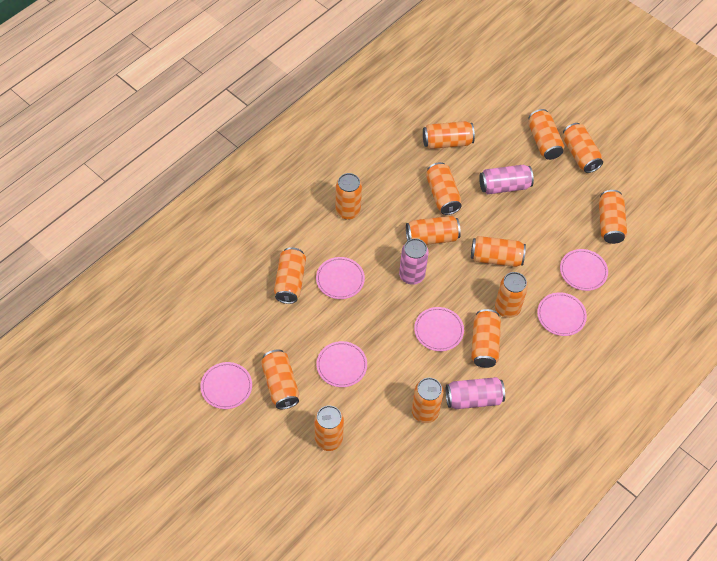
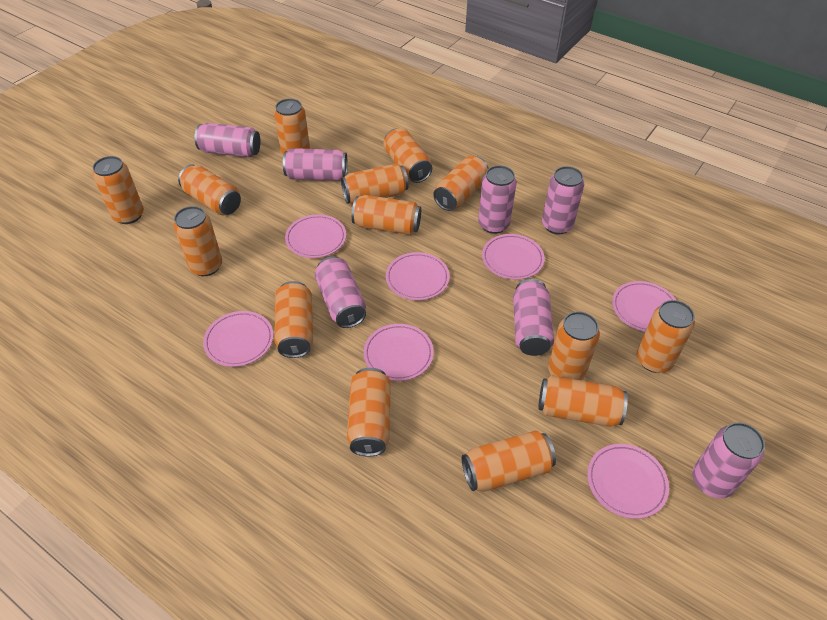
pink can: 3 -> 7
pink plate: 6 -> 7

